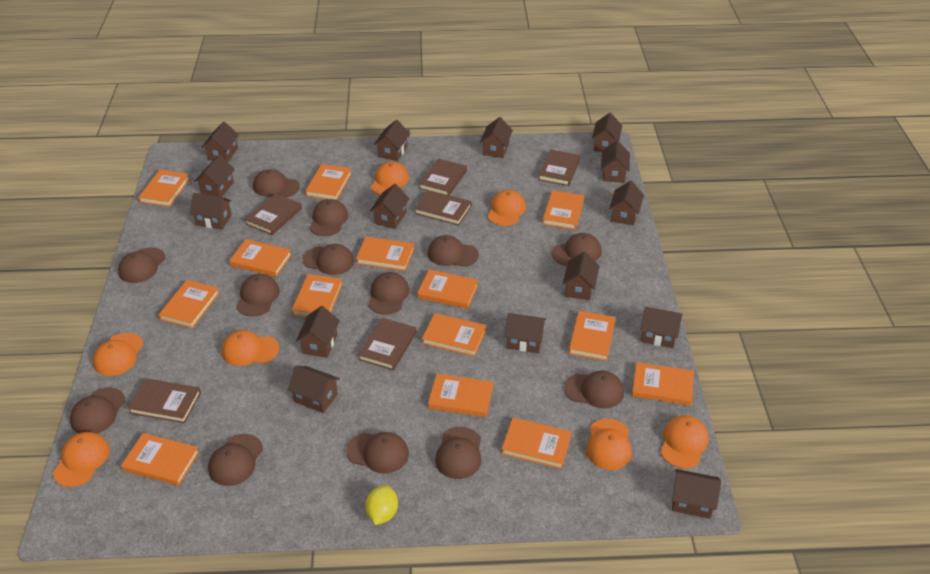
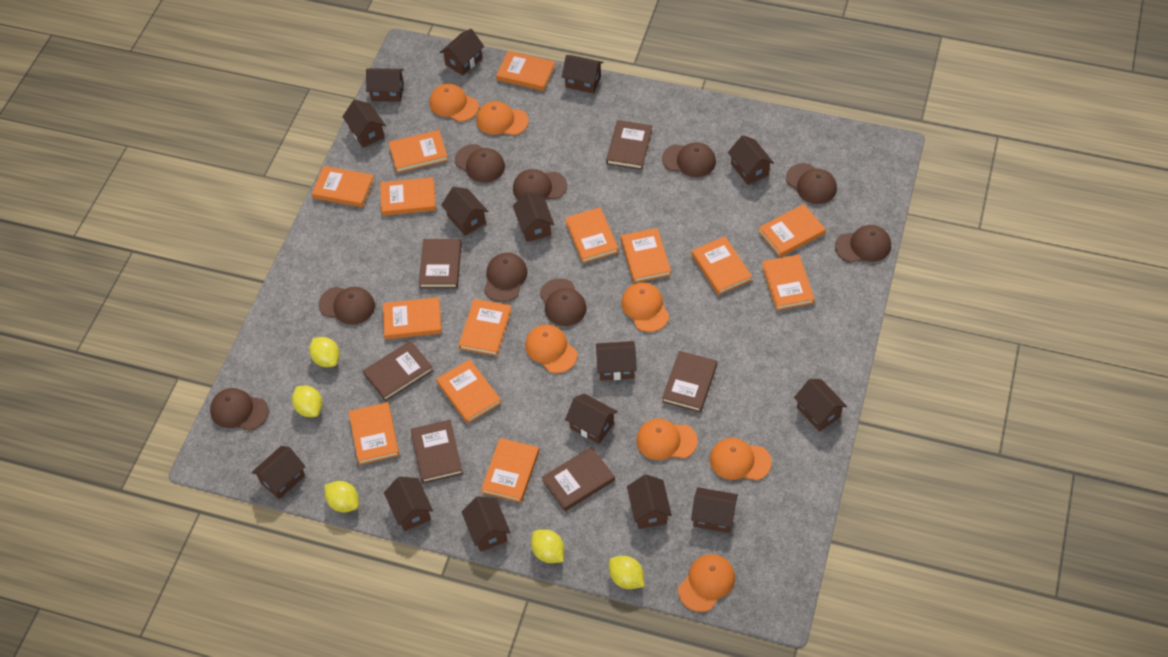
brown cap: 13 -> 9
yellow lemon: 1 -> 5

